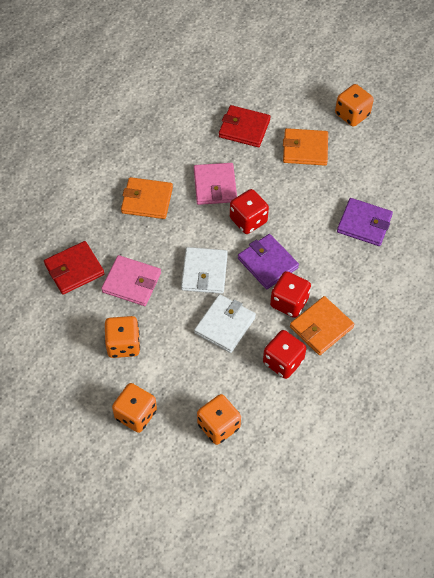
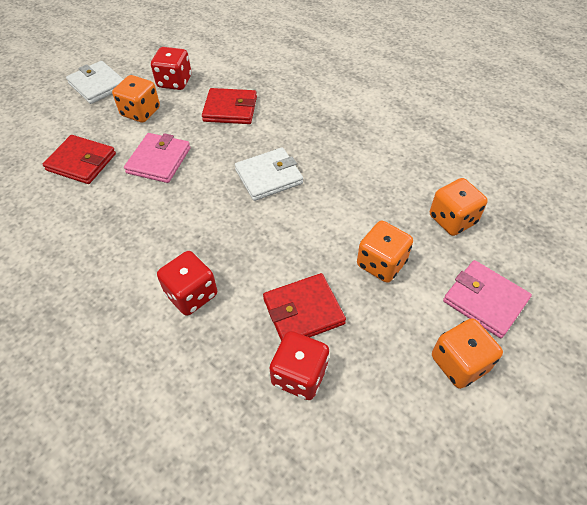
orange wallet: 3 -> 0
purple wallet: 2 -> 0
red wallet: 2 -> 3

